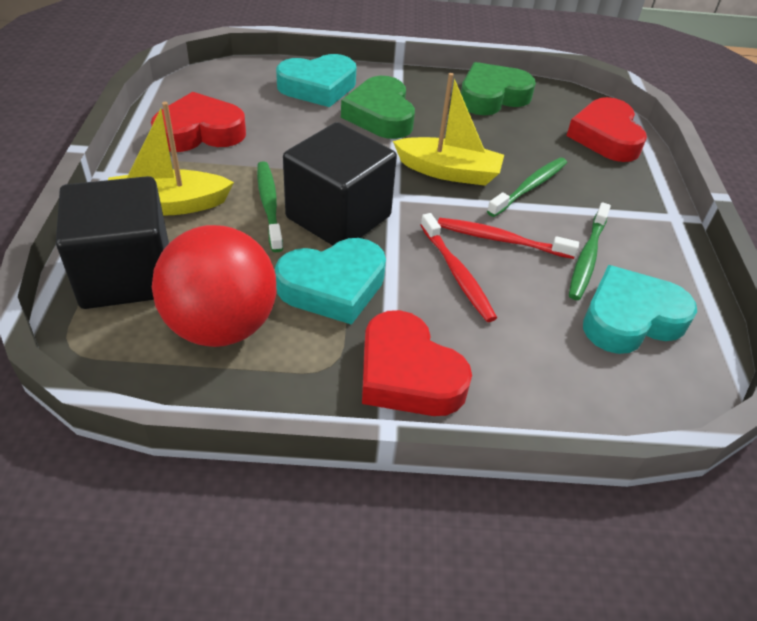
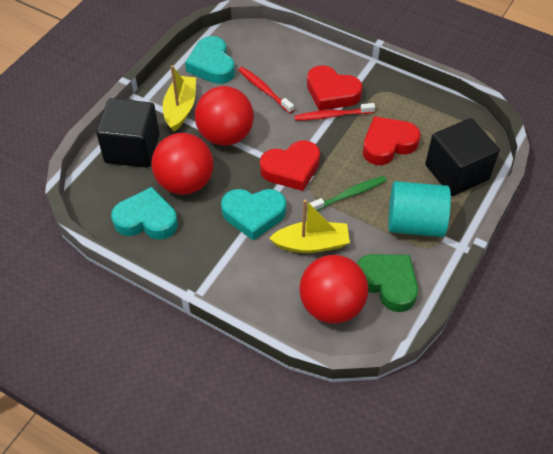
green heart: 2 -> 1
green toothbrush: 3 -> 1
red ball: 1 -> 3
turquoise cylinder: 0 -> 1

